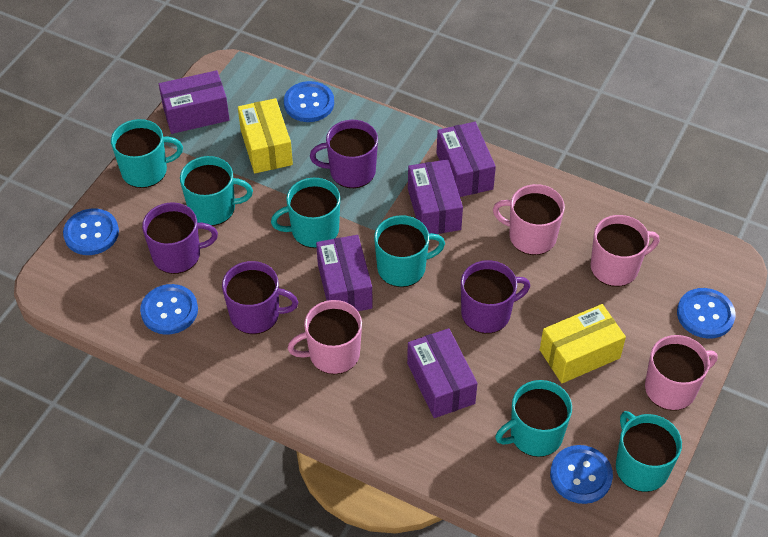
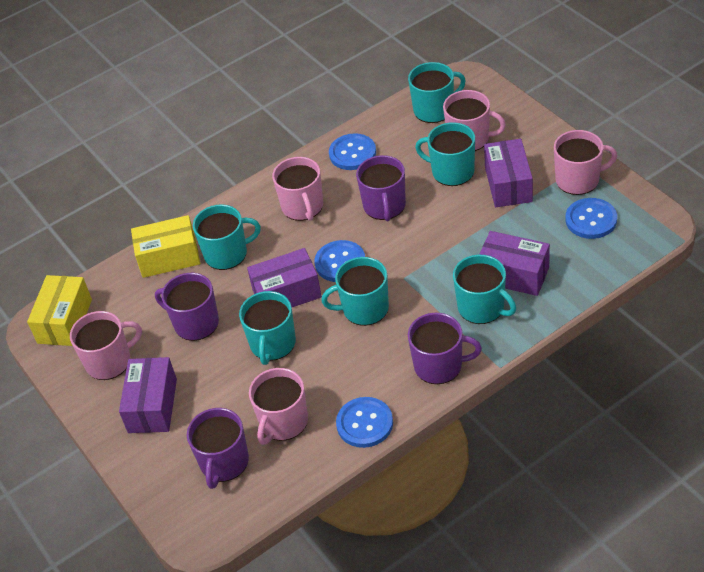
blue button: 5 -> 4
pink mug: 4 -> 5
purple box: 5 -> 4

